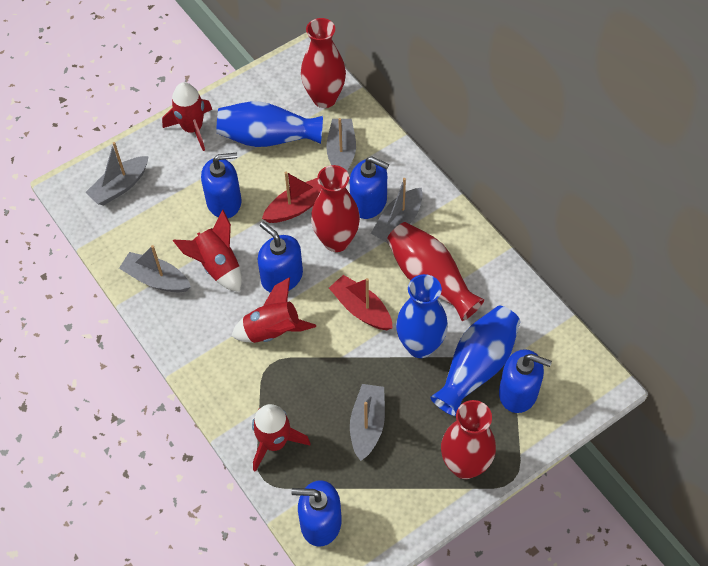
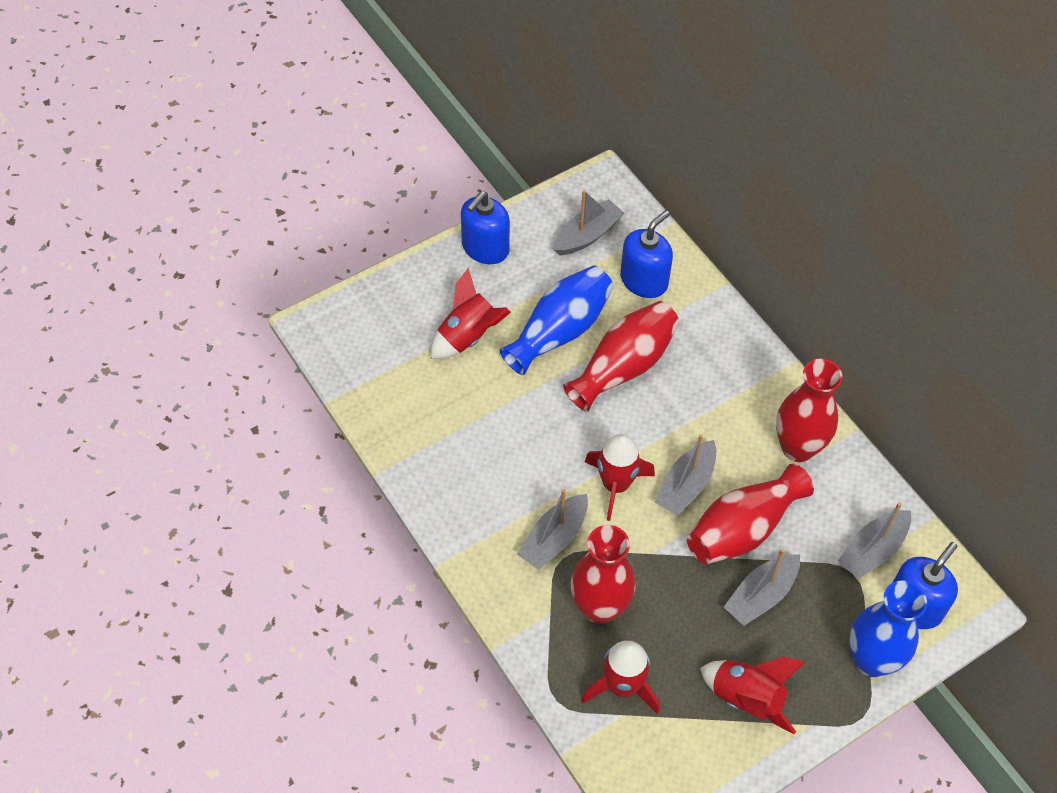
blue soap dispenser: 5 -> 3
blue vase: 3 -> 2
red boat: 2 -> 0

